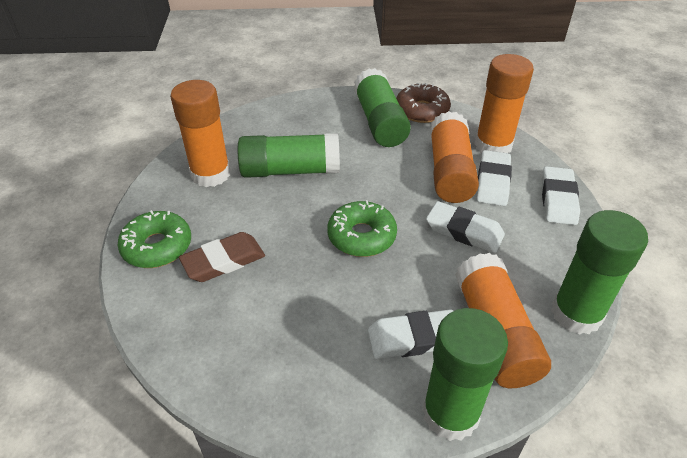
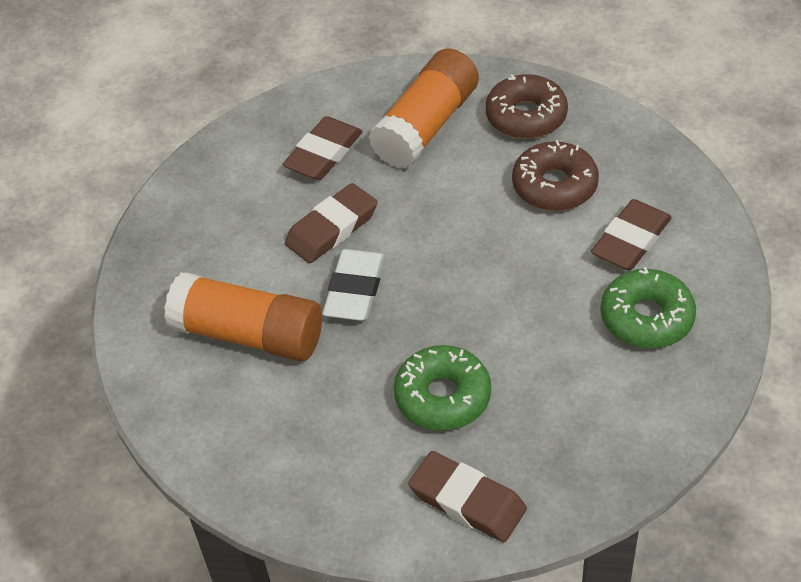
brown donut: 1 -> 2
brown eraser: 1 -> 4
green glue stick: 4 -> 0
orange glue stick: 4 -> 2
white eraser: 4 -> 1

